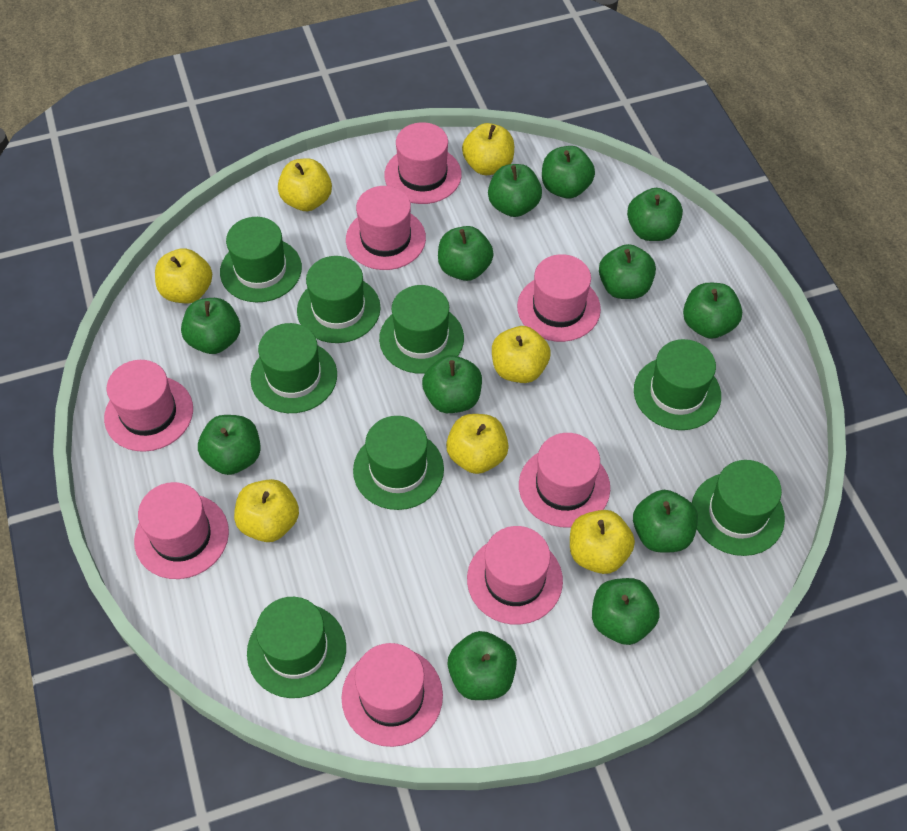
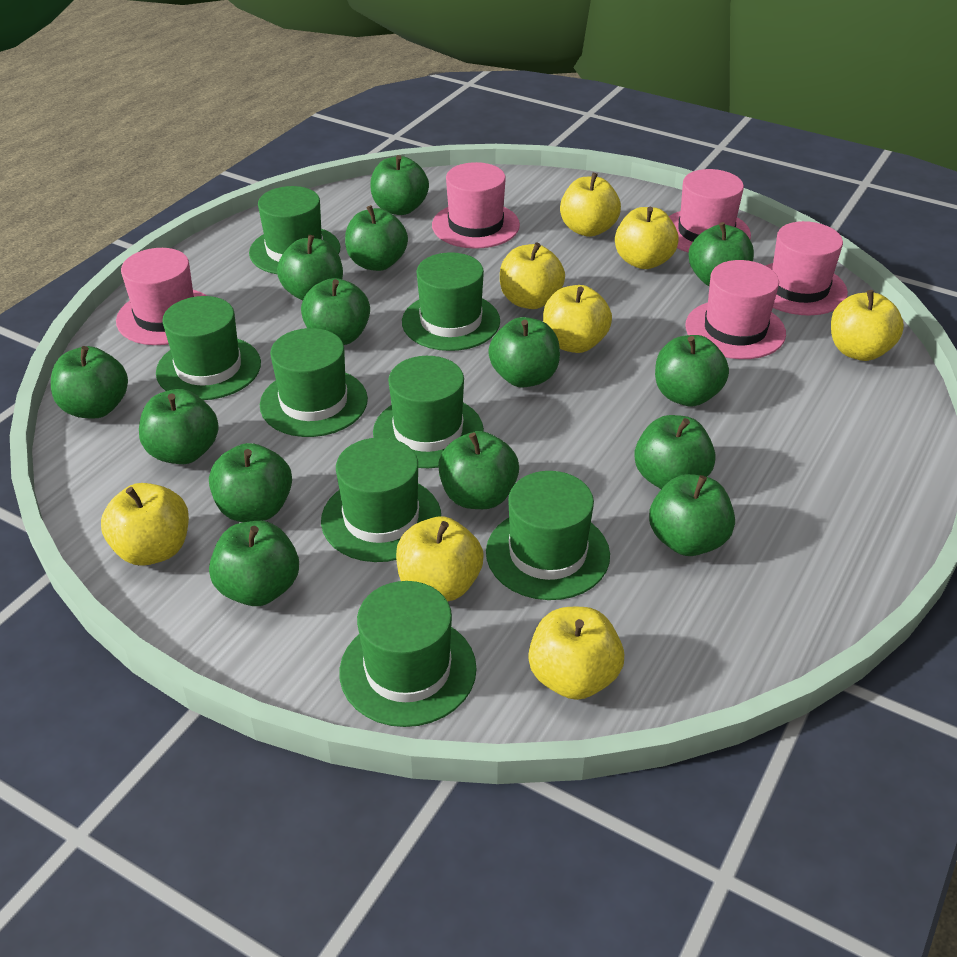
green apple: 12 -> 14
pink hat: 8 -> 5
yellow apple: 7 -> 8

